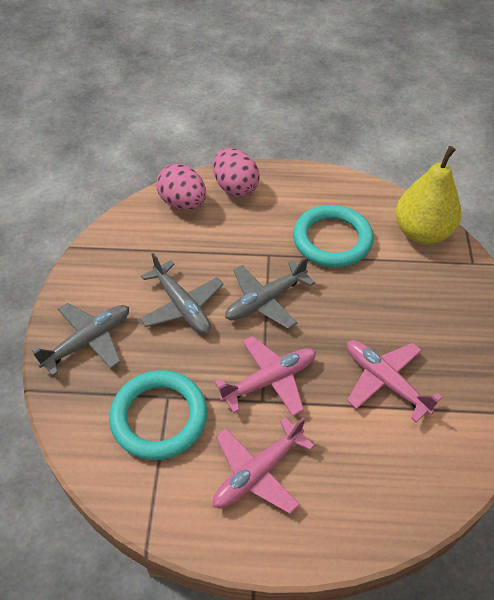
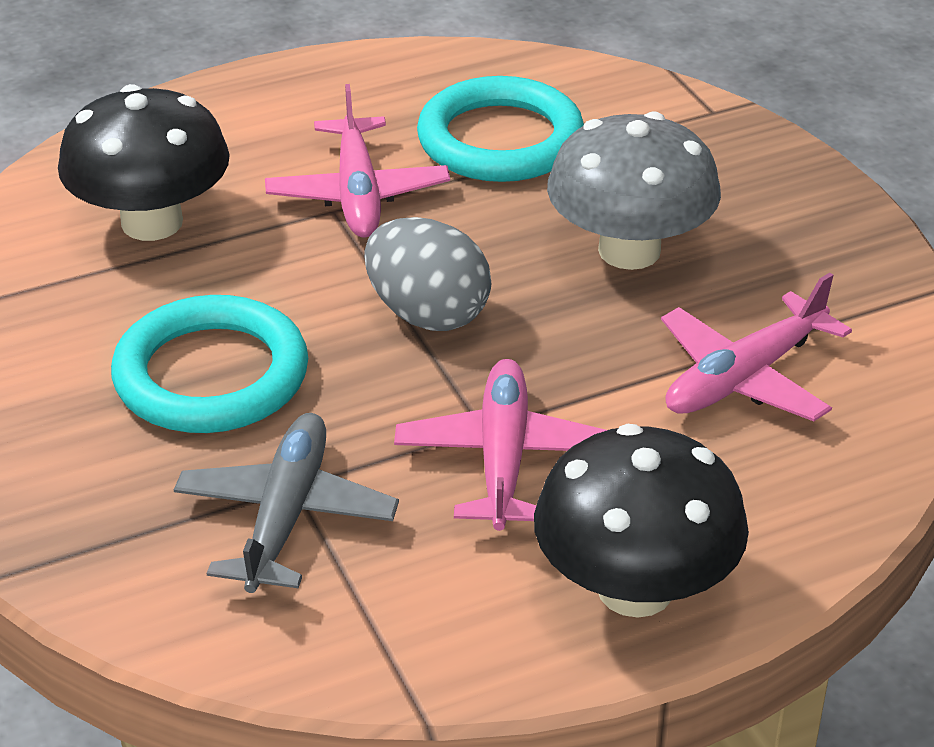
black mushroom: 0 -> 2
grey egg: 0 -> 1
grey mushroom: 0 -> 1
grey plane: 3 -> 1
pink egg: 2 -> 0
yellow pear: 1 -> 0

